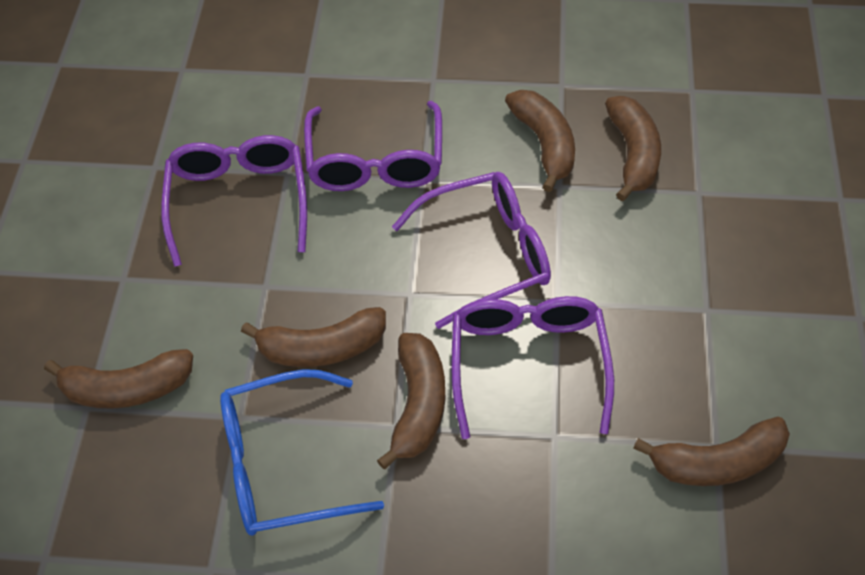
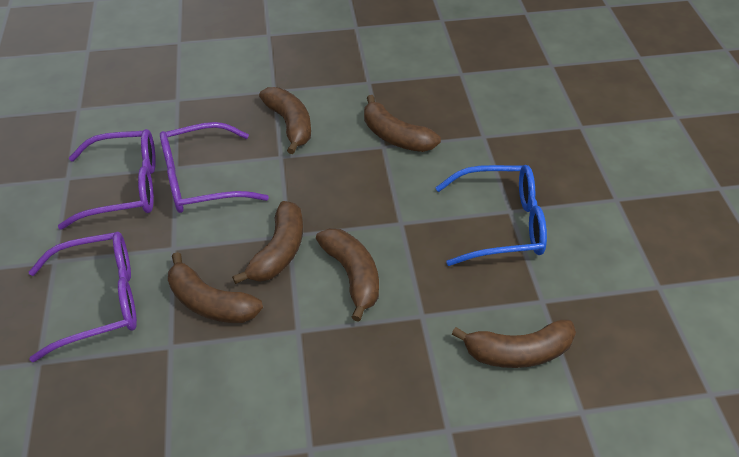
purple glasses: 4 -> 3

